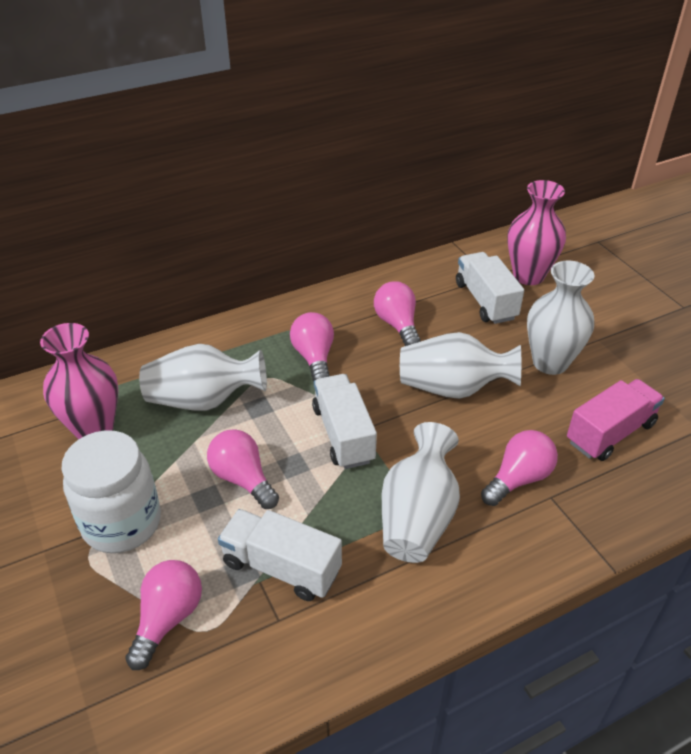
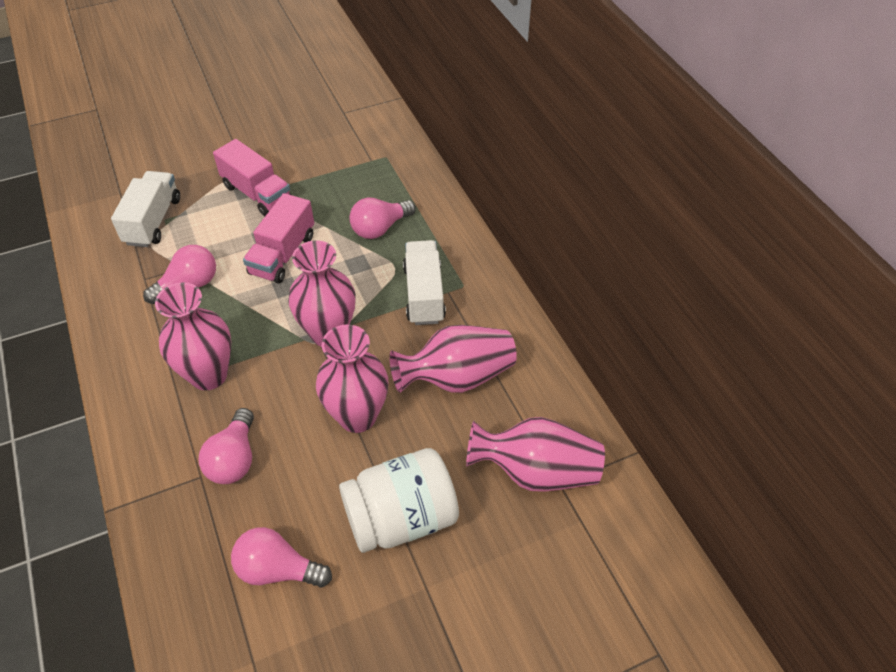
pink light bulb: 5 -> 4
pink truck: 1 -> 2
pink vase: 2 -> 5
white truck: 3 -> 2
white vase: 4 -> 0

